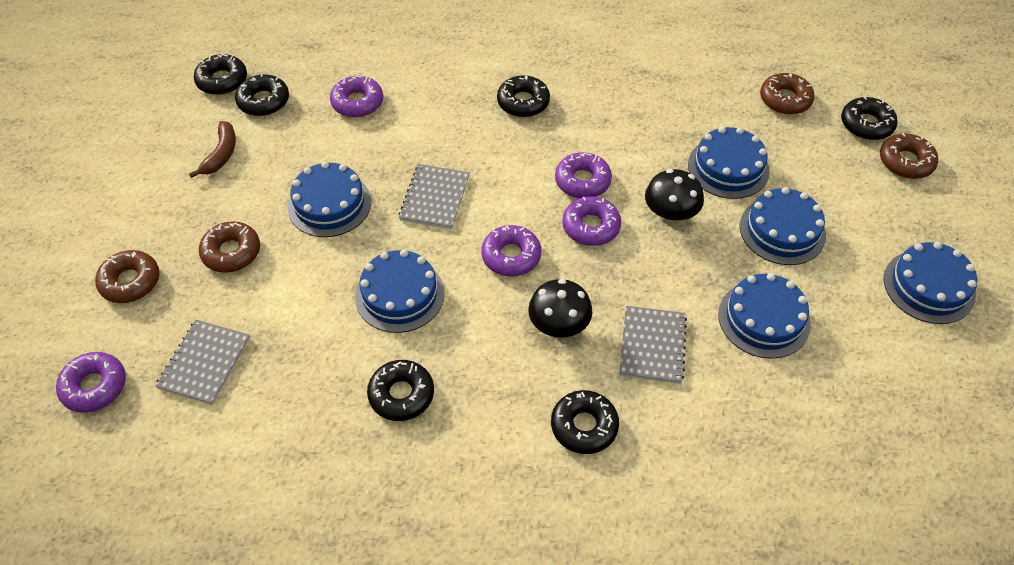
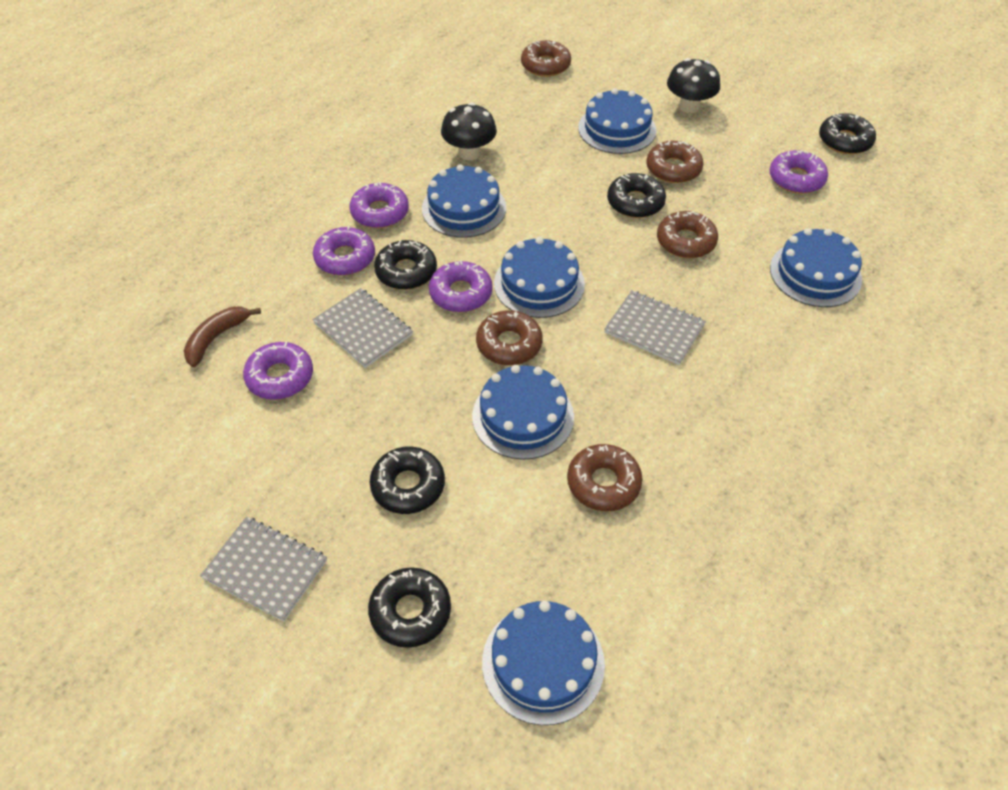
black donut: 6 -> 5
brown donut: 4 -> 5

